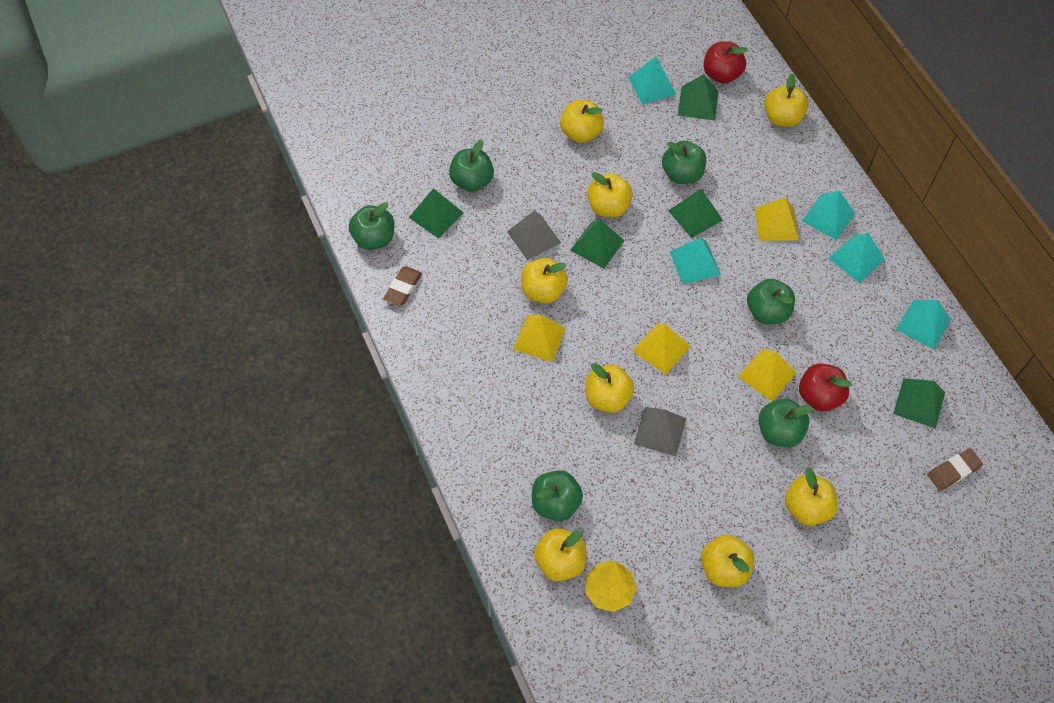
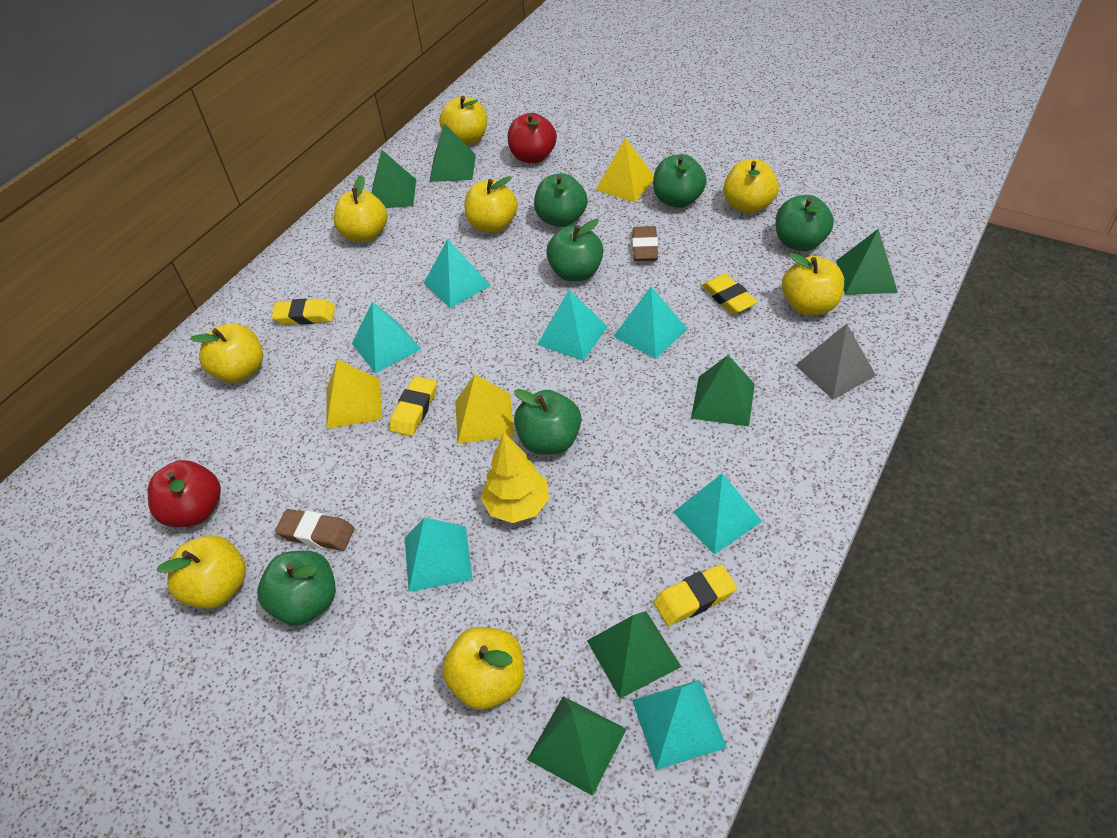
green pyramid: 5 -> 6
grey pyramid: 2 -> 1
turquoise pyramid: 5 -> 7
yellow eraser: 0 -> 4
yellow pyramid: 4 -> 3

